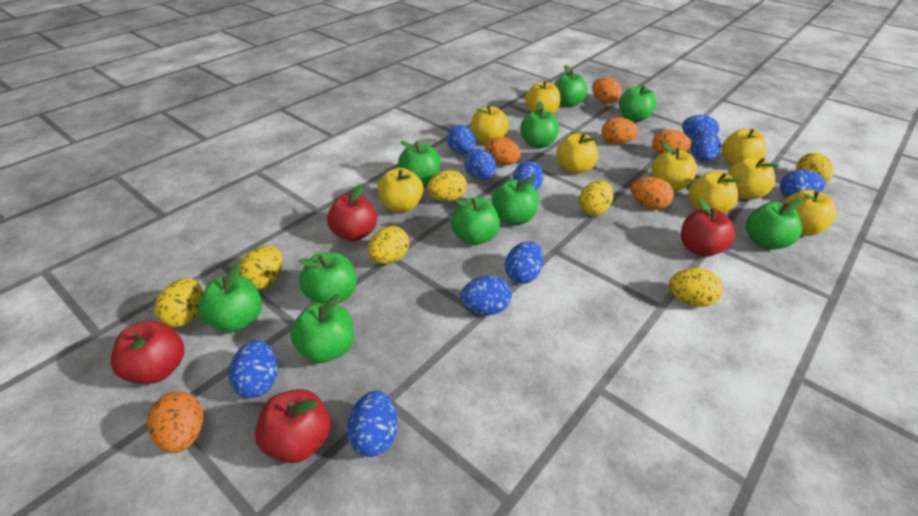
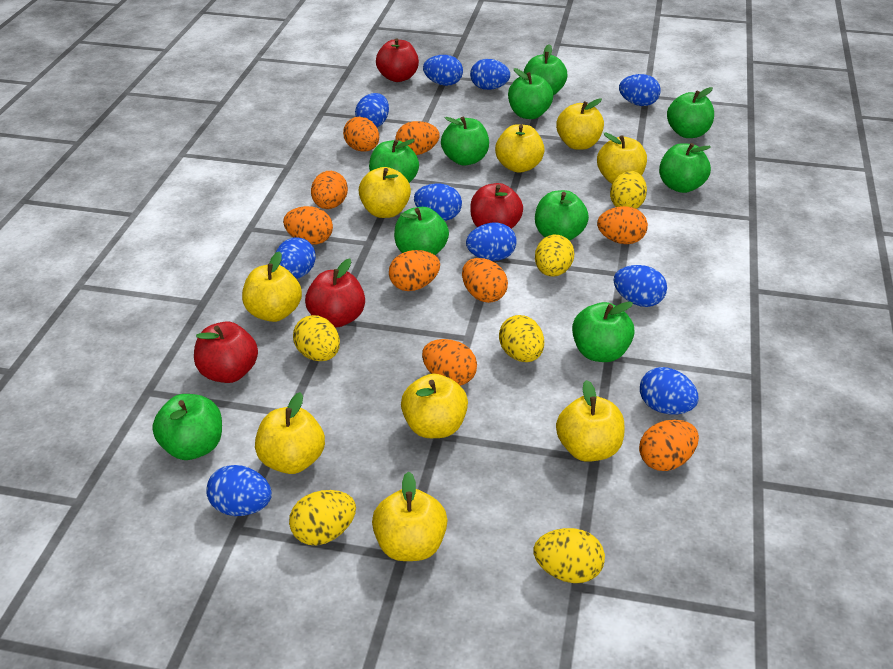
orange egg: 6 -> 9
yellow egg: 7 -> 6

